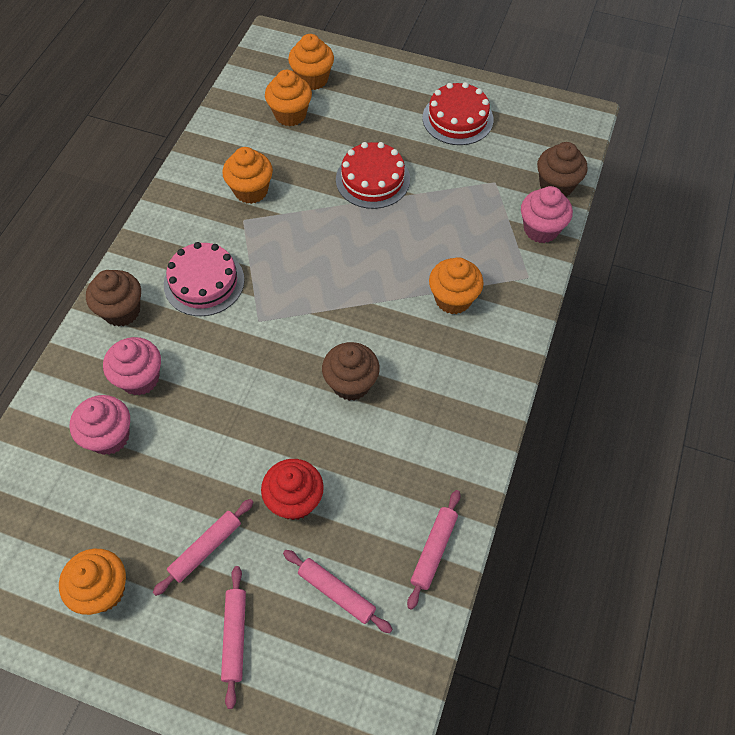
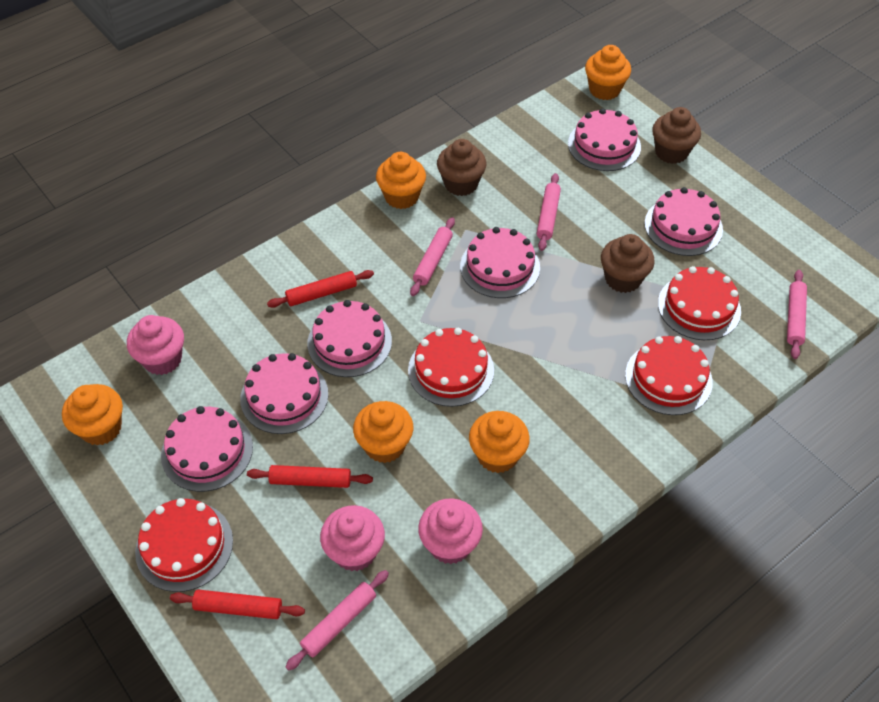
pink cake: 1 -> 6
red cake: 2 -> 4
red cupcake: 1 -> 0
red rolling pin: 0 -> 3

